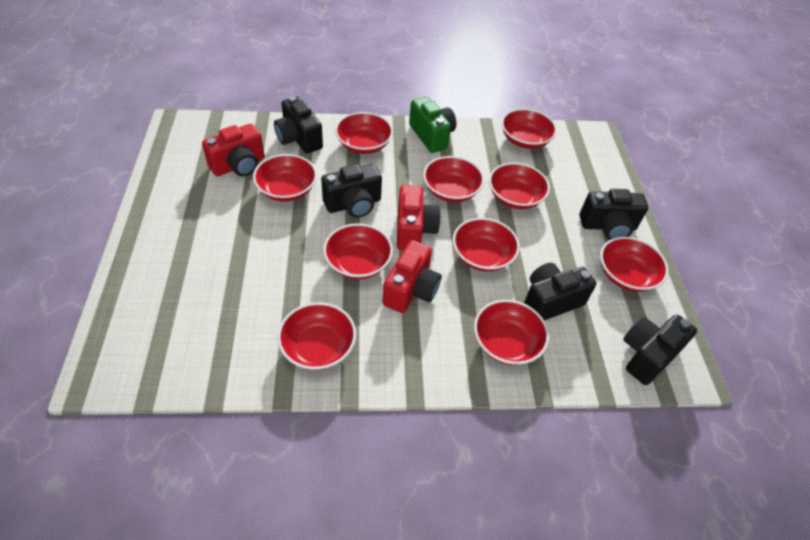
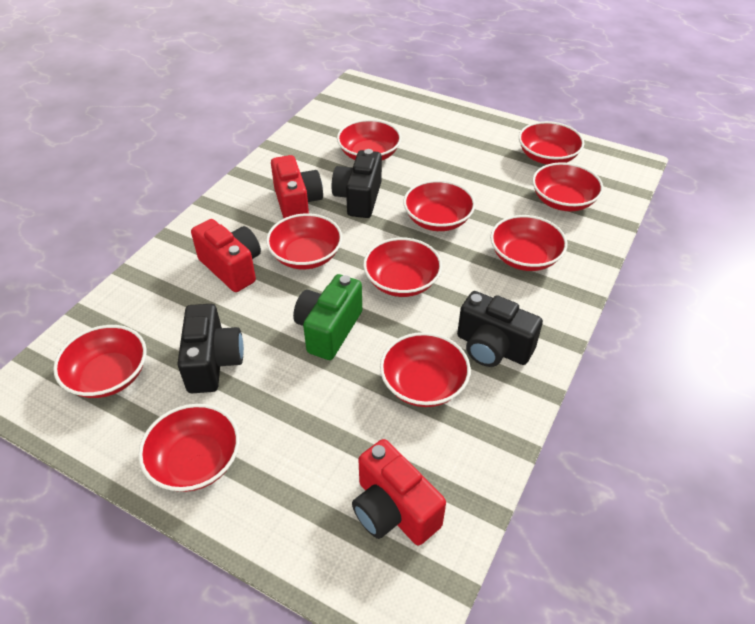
black camera: 5 -> 3

